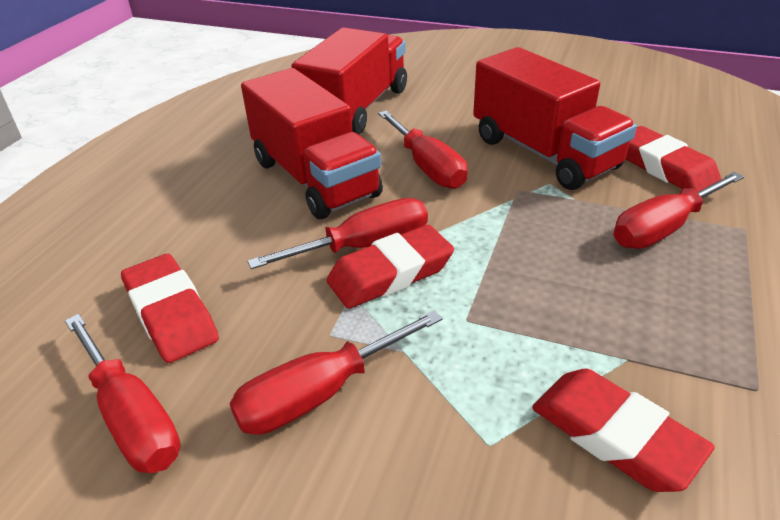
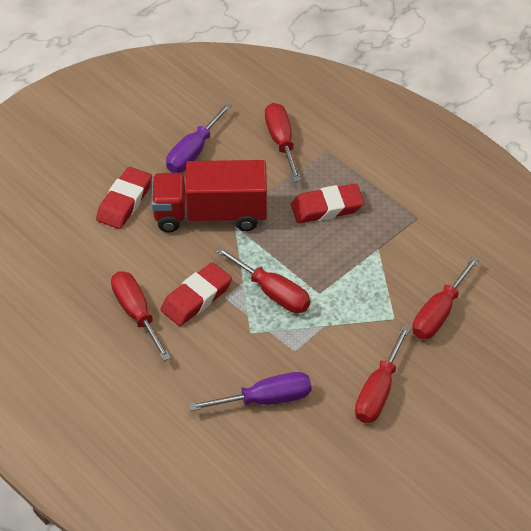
purple screwdriver: 0 -> 2
red eraser: 4 -> 3
red truck: 3 -> 1

